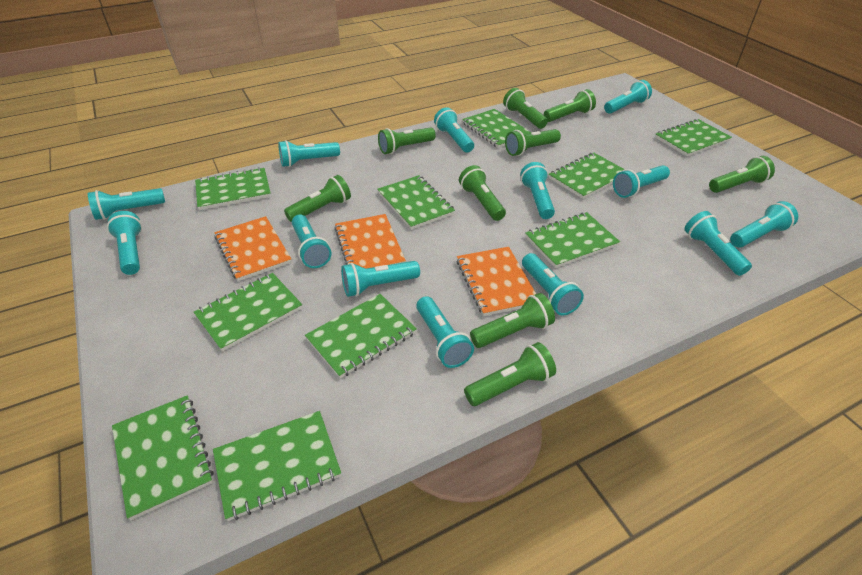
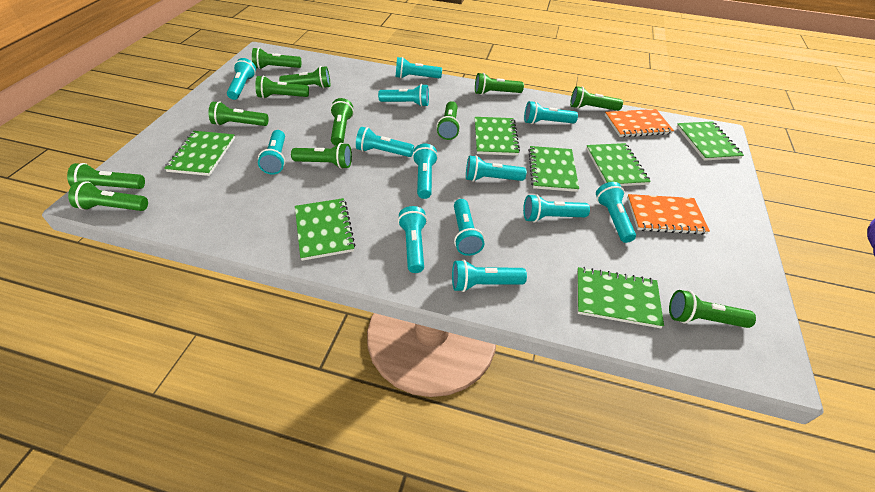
green flashlight: 9 -> 12
green notebook: 10 -> 7
orange notebook: 3 -> 2

